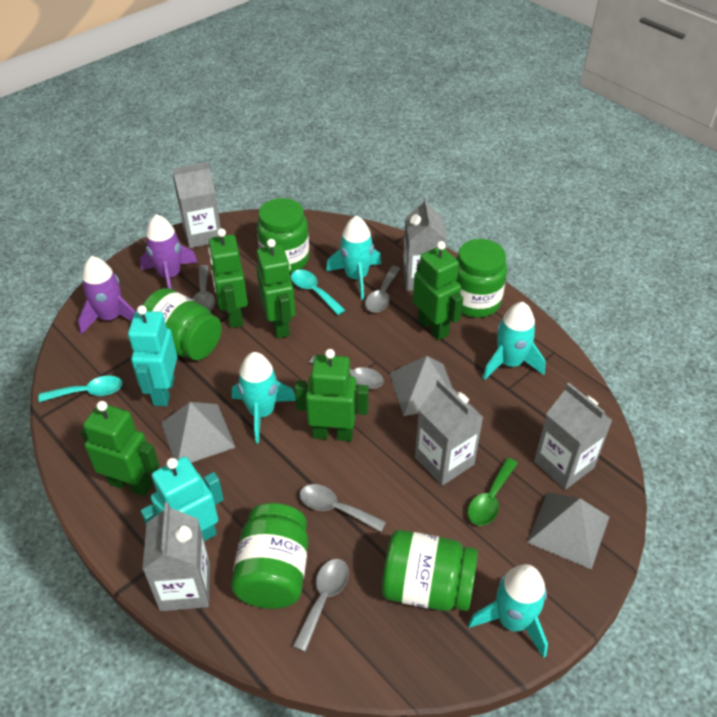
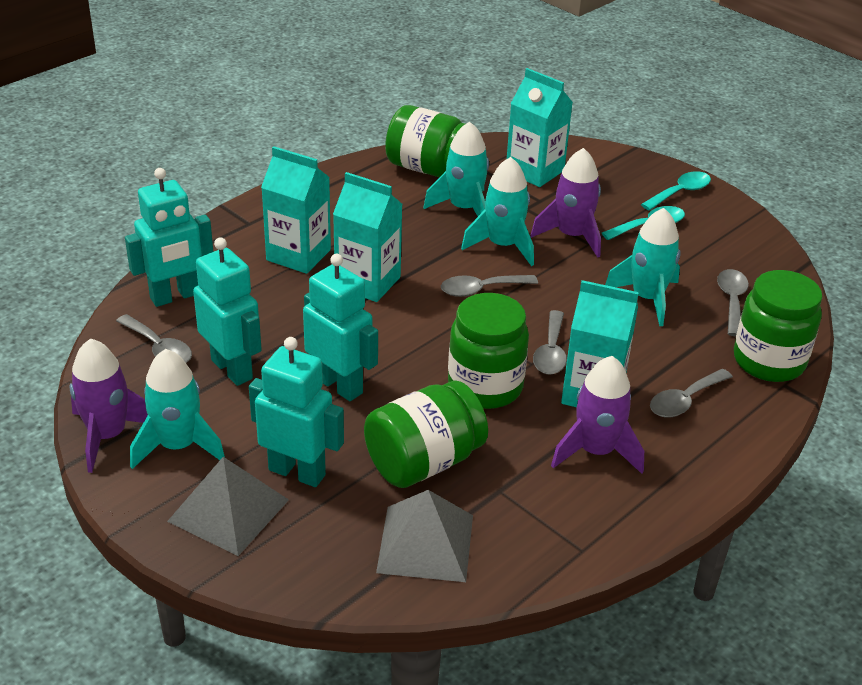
green jar: 5 -> 4
green robot: 5 -> 0
green spoon: 1 -> 0
grey carton: 5 -> 0
grey pyramid: 3 -> 2
purple rocket: 2 -> 3
turquoise carton: 0 -> 4
turquoise robot: 2 -> 4

